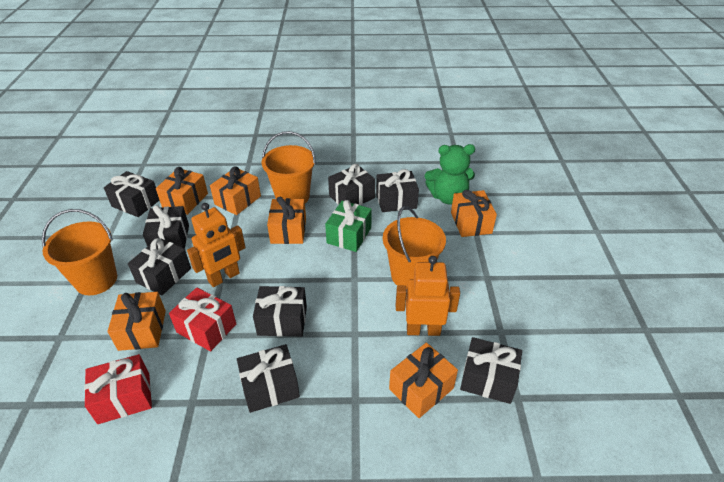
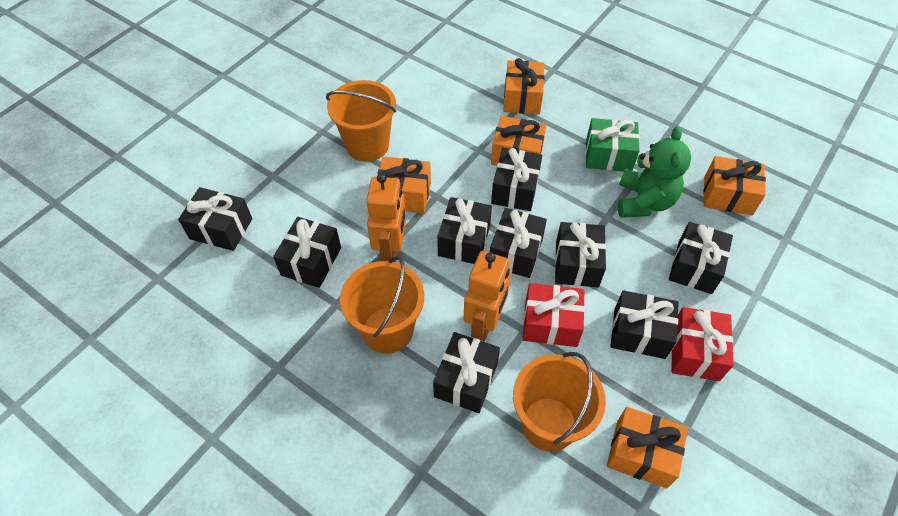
black gift: 8 -> 9
orange gift: 6 -> 5

